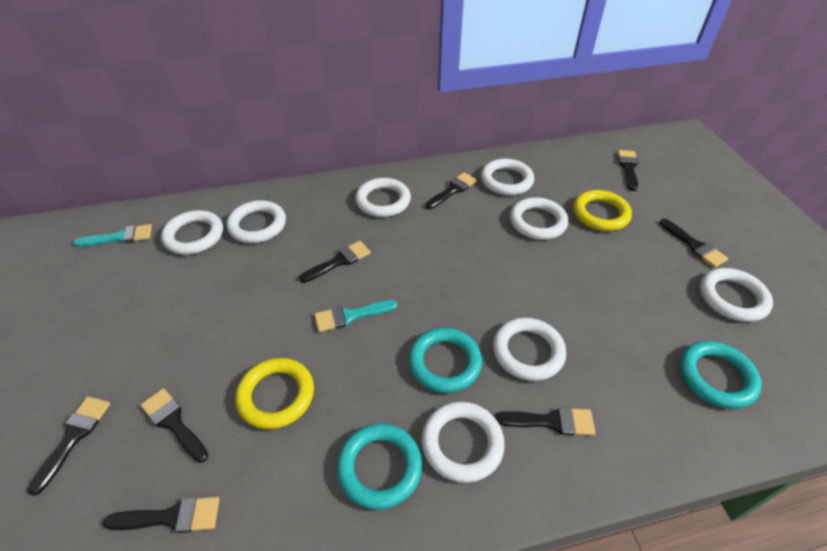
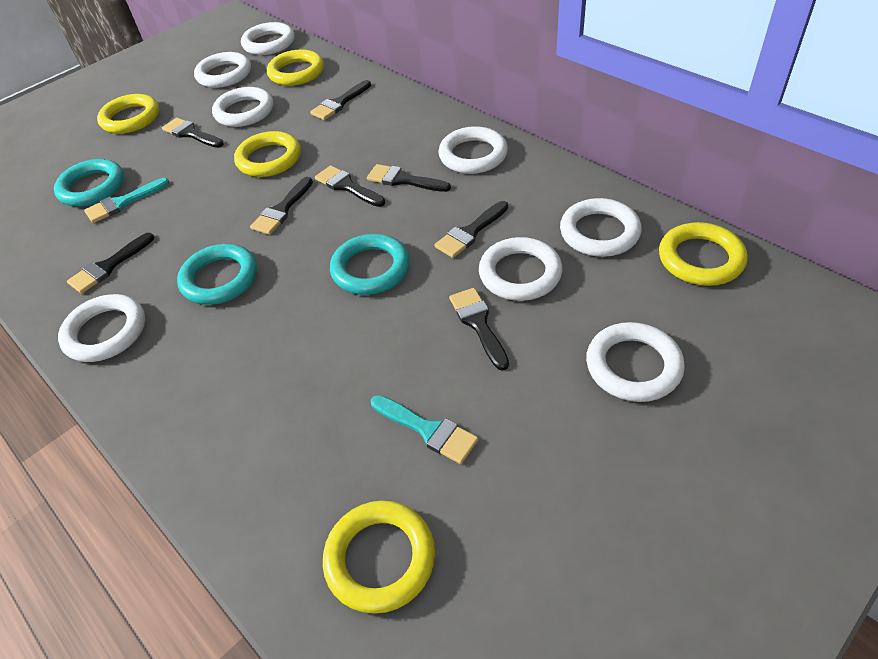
yellow ring: 2 -> 5

